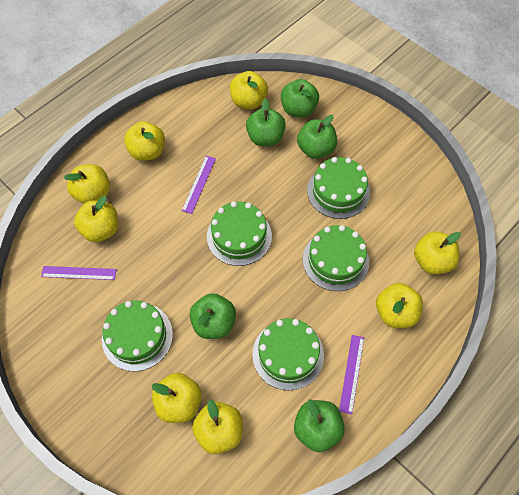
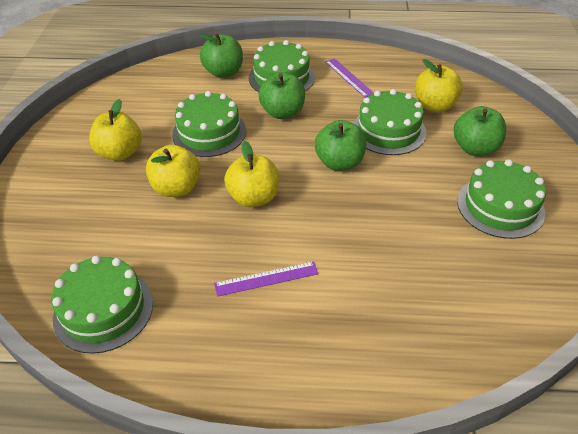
green apple: 5 -> 4
purple ruler: 3 -> 2
yellow apple: 8 -> 4

